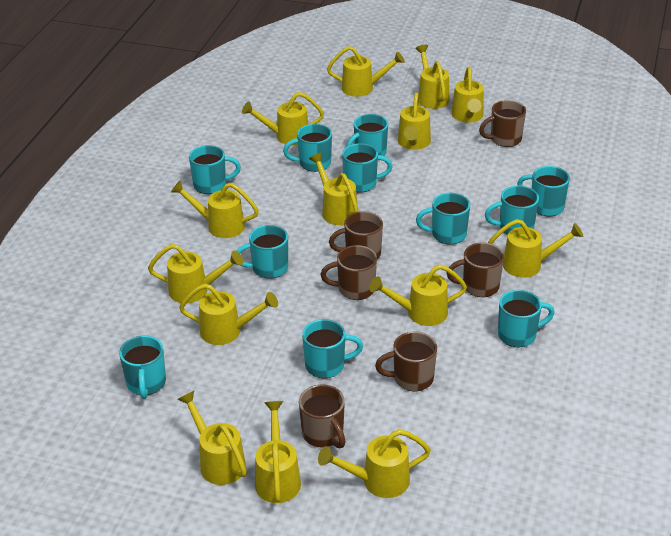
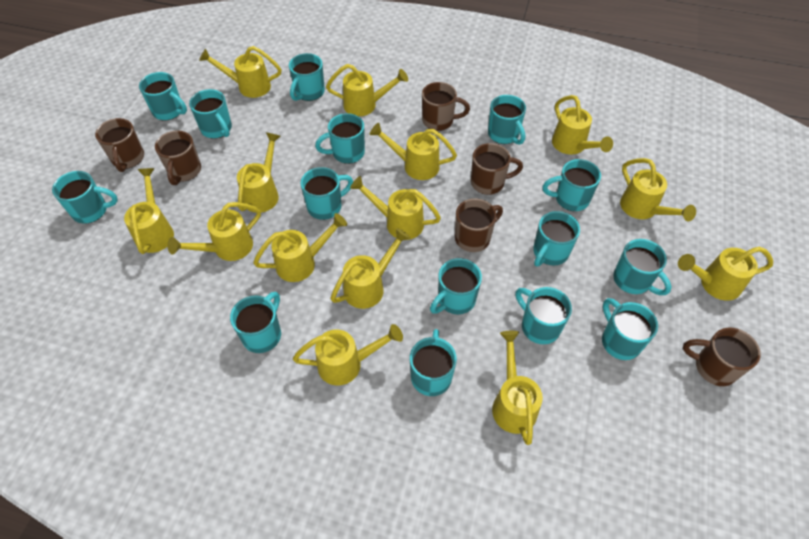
turquoise mug: 11 -> 15

